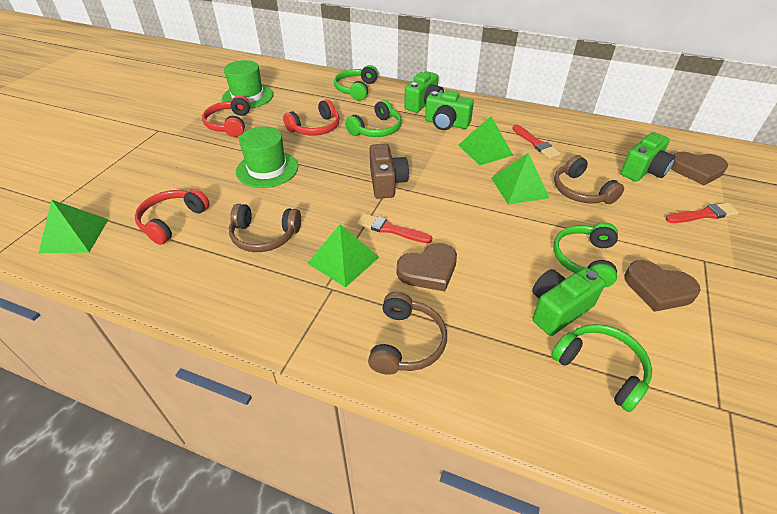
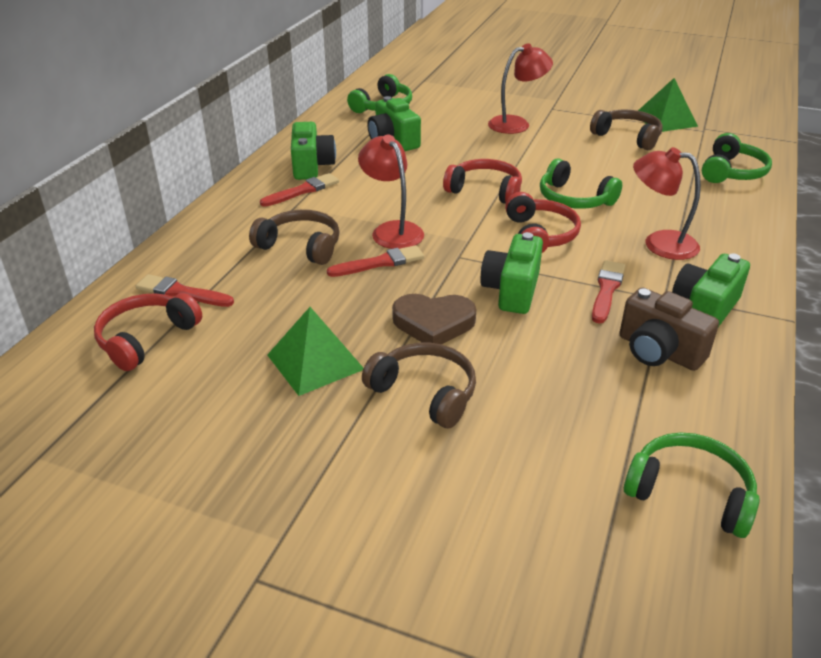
brown heart: 3 -> 1
green hat: 2 -> 0
green pyramid: 4 -> 2
red brush: 3 -> 4
red lamp: 0 -> 3

